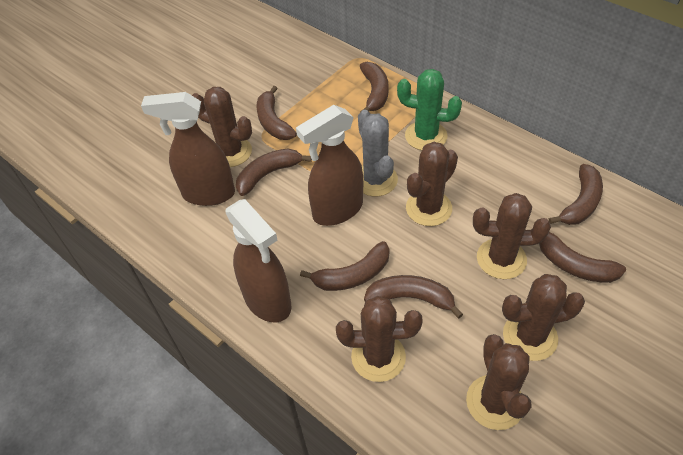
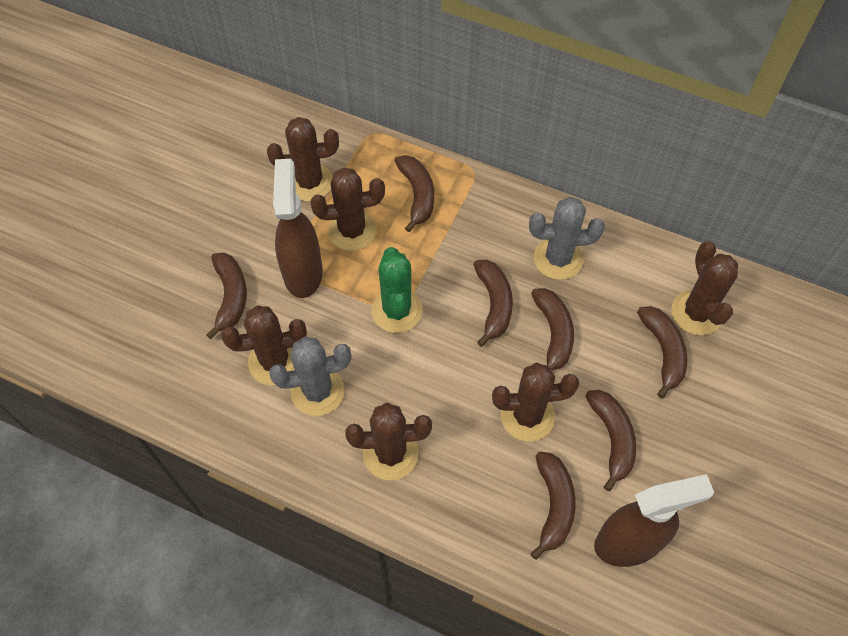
brown spray bottle: 3 -> 2
grey cactus: 1 -> 2

